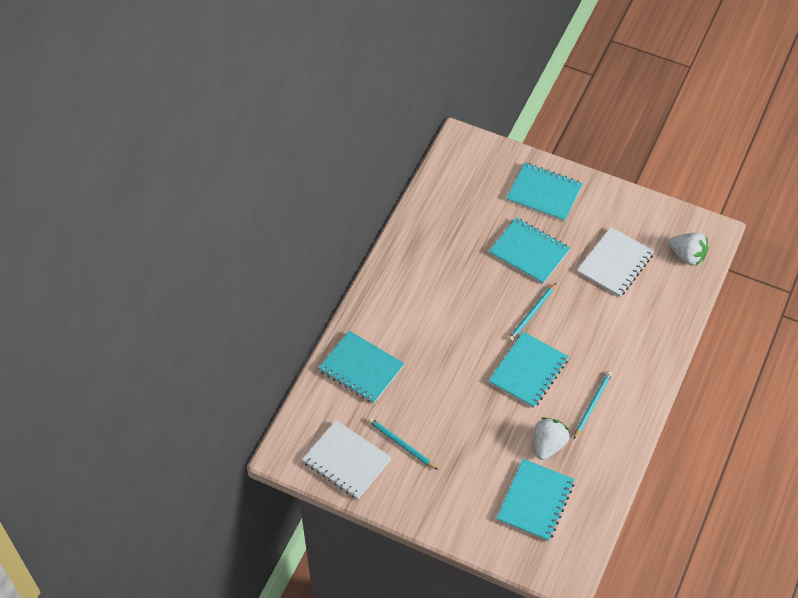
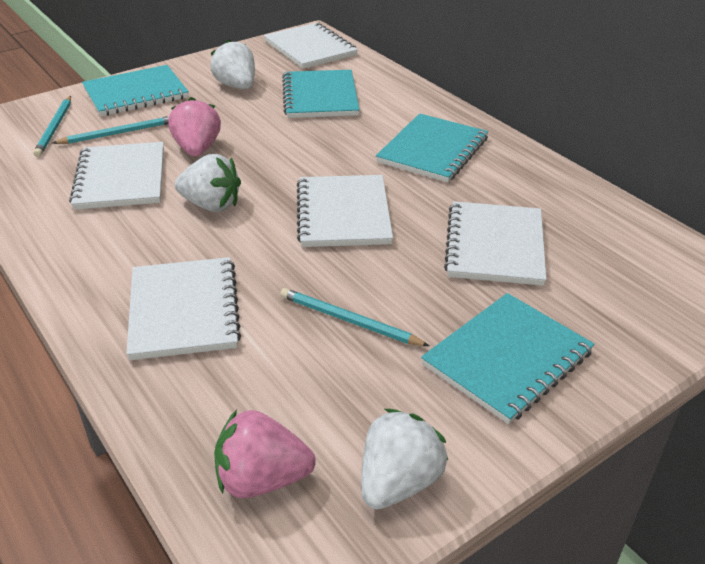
pink strawberry: 0 -> 2
turquoise notebook: 5 -> 4
white notebook: 2 -> 5
white strawberry: 2 -> 3

